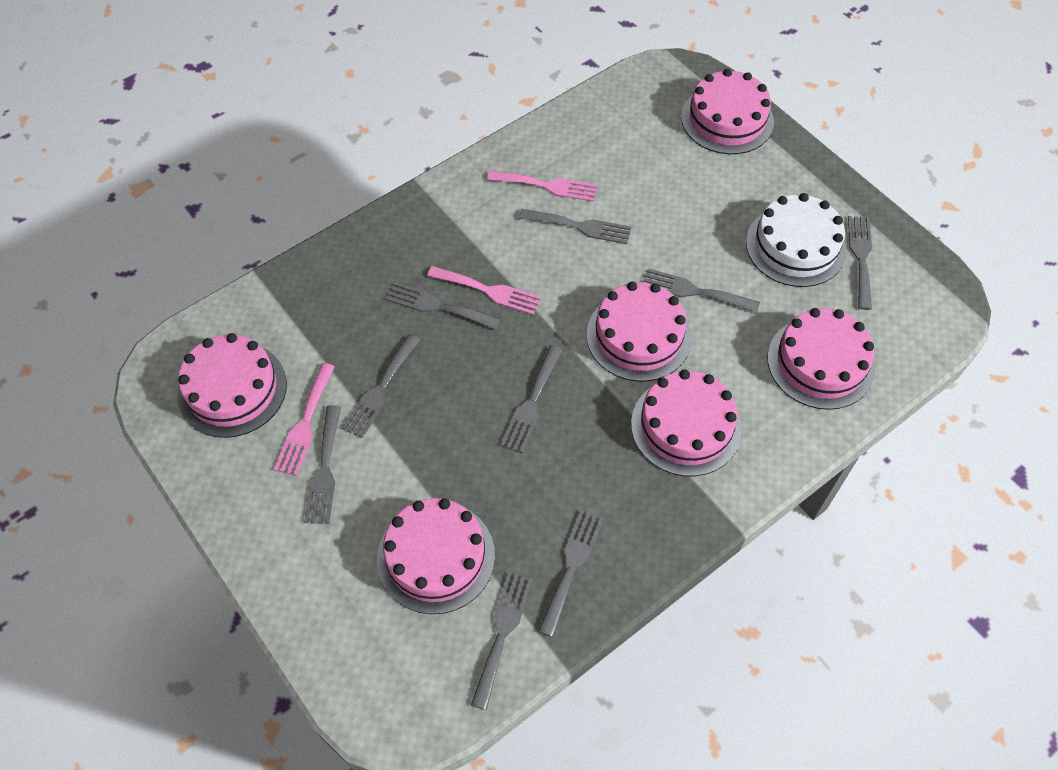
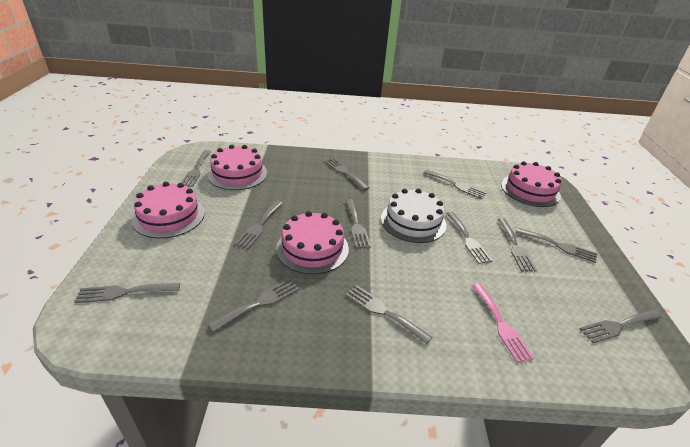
grey fork: 9 -> 12
pink cake: 6 -> 4
pink fork: 3 -> 1

